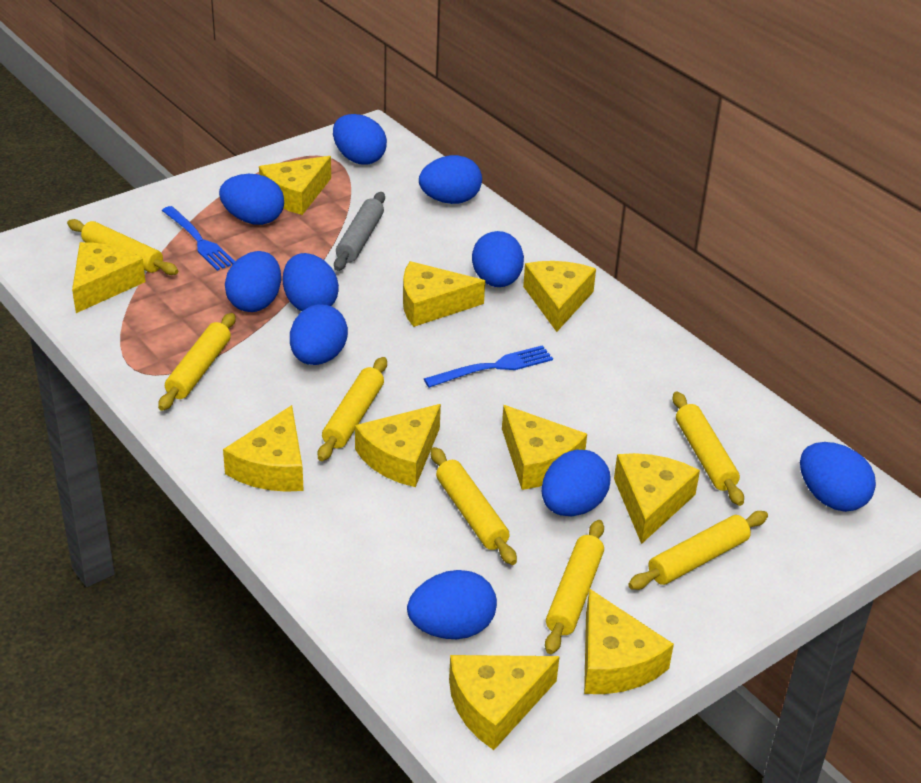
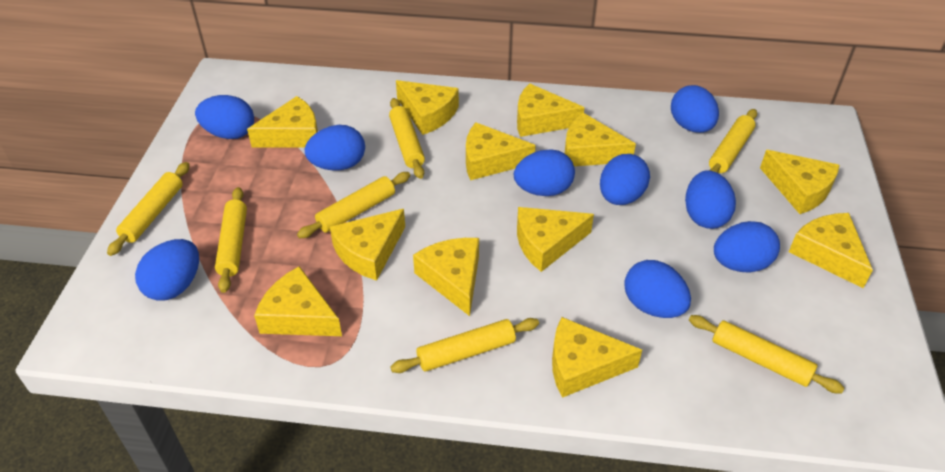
blue egg: 10 -> 9
blue fork: 2 -> 0
grey rolling pin: 1 -> 0
yellow cheese: 10 -> 12

